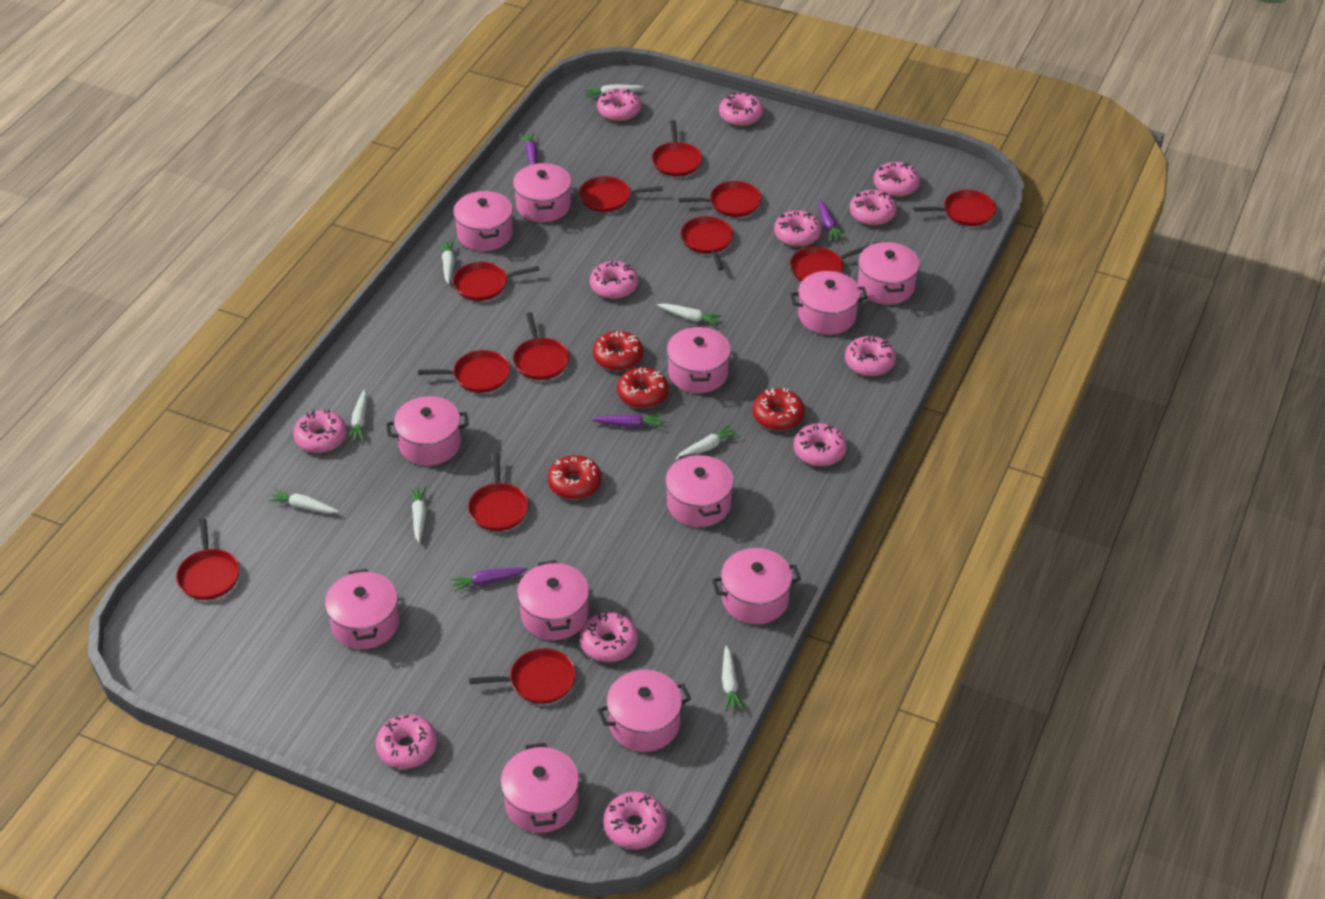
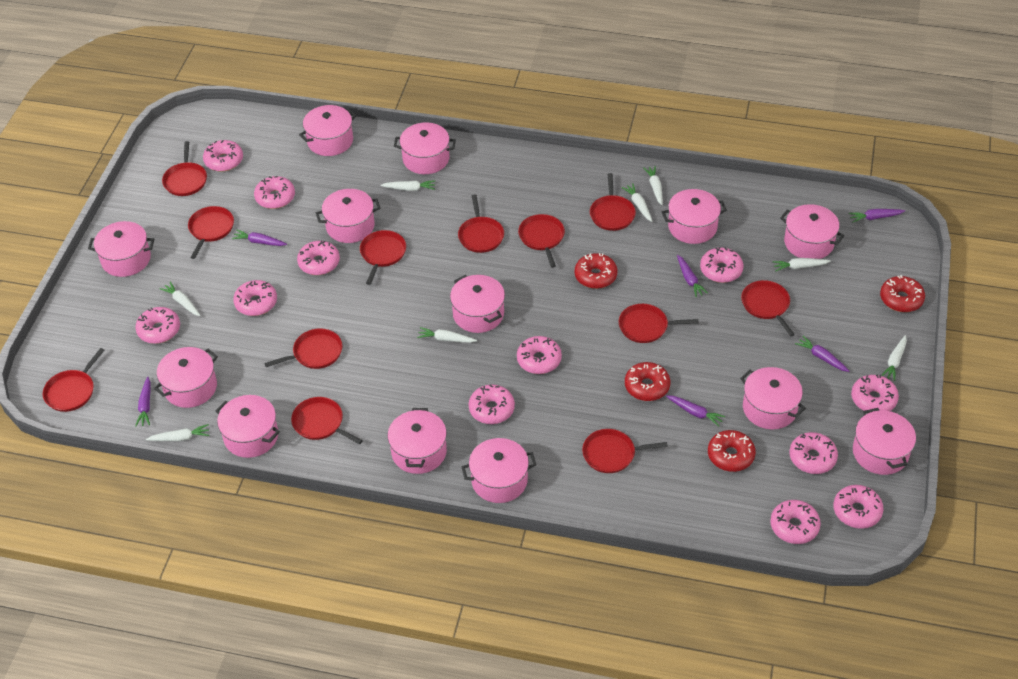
pink pot: 12 -> 13
purple carrot: 4 -> 6

